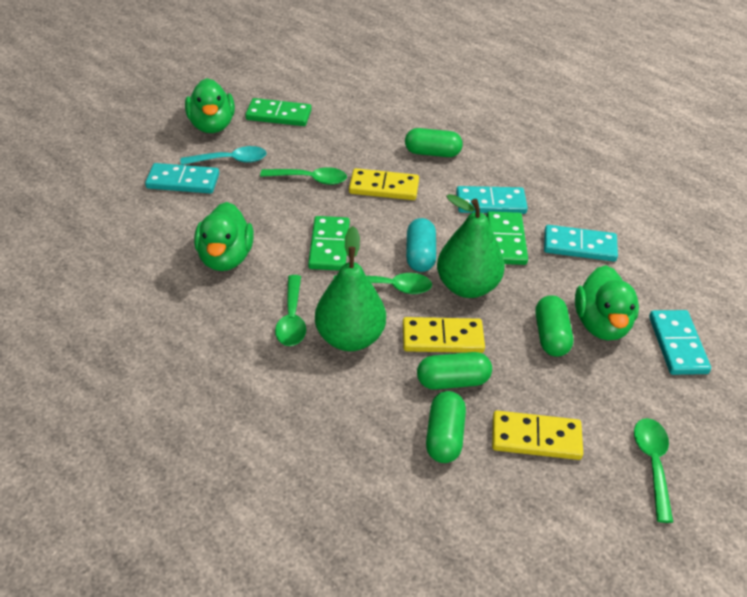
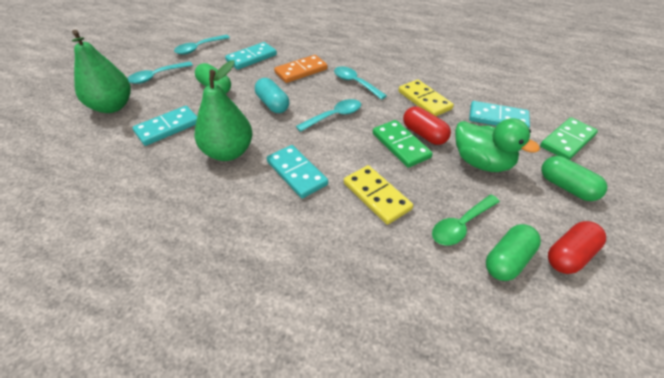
green capsule: 4 -> 3
green domino: 3 -> 2
green duck: 3 -> 1
green spoon: 4 -> 1
orange domino: 0 -> 1
red capsule: 0 -> 2
turquoise spoon: 1 -> 4
yellow domino: 3 -> 2

